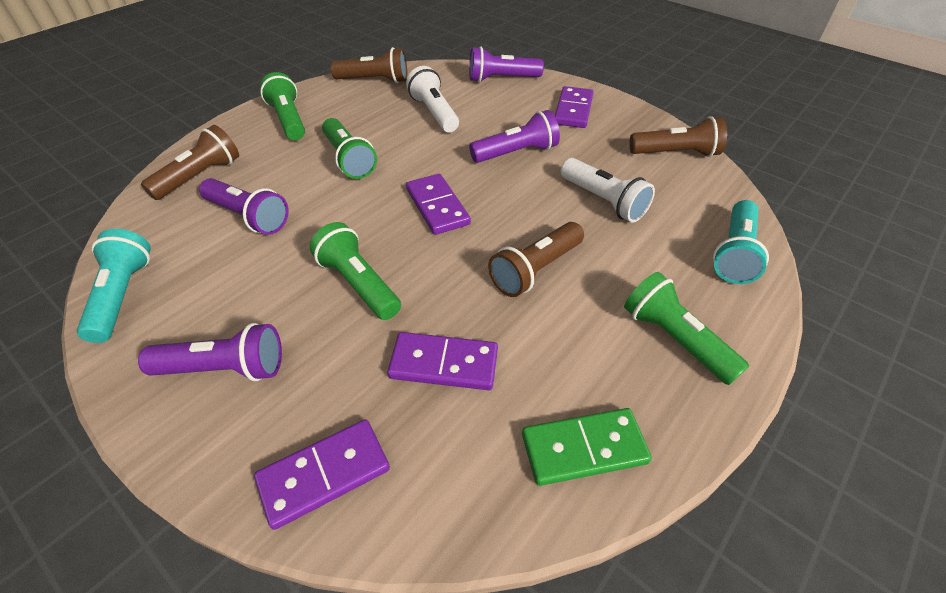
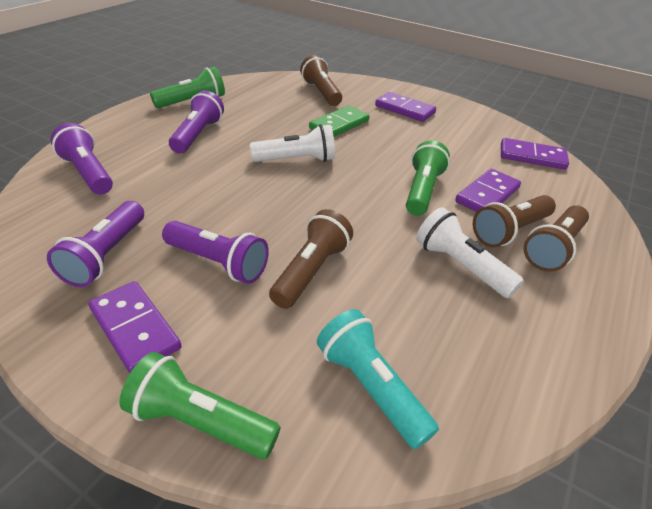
green flashlight: 4 -> 3
turquoise flashlight: 2 -> 1

